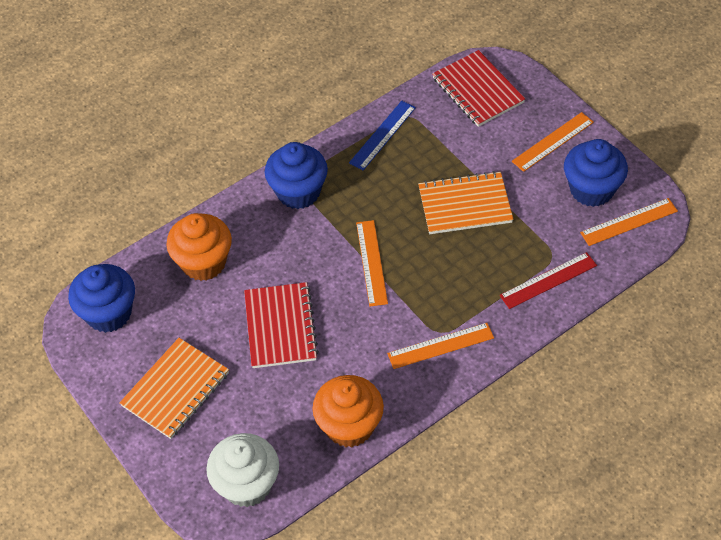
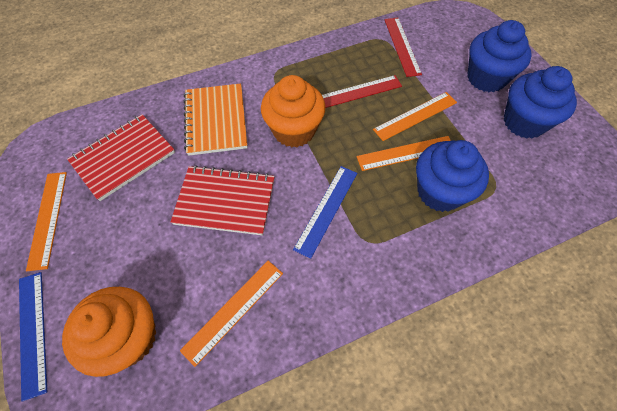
blue ruler: 1 -> 2
orange notebook: 2 -> 1
red ruler: 1 -> 2
white cupcake: 1 -> 0

